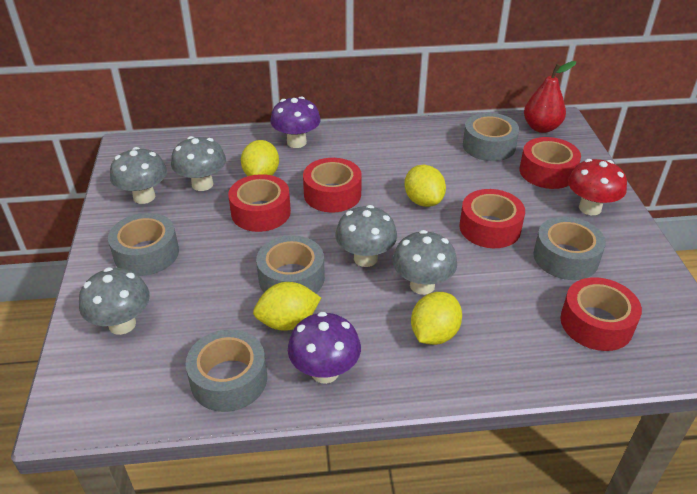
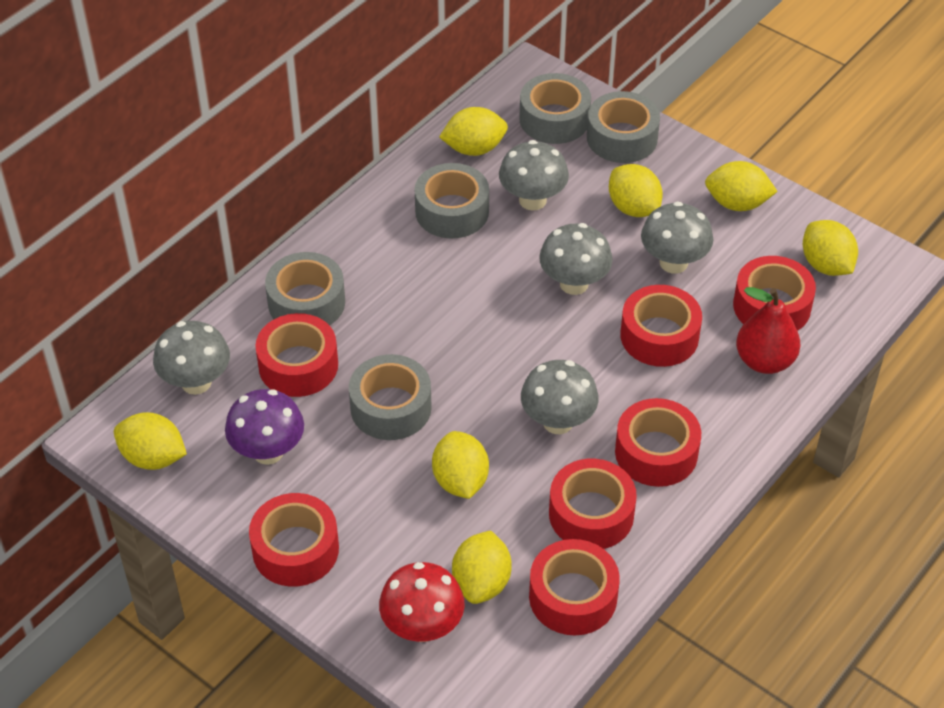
purple mushroom: 2 -> 1
red tape: 5 -> 7
yellow lemon: 4 -> 7

